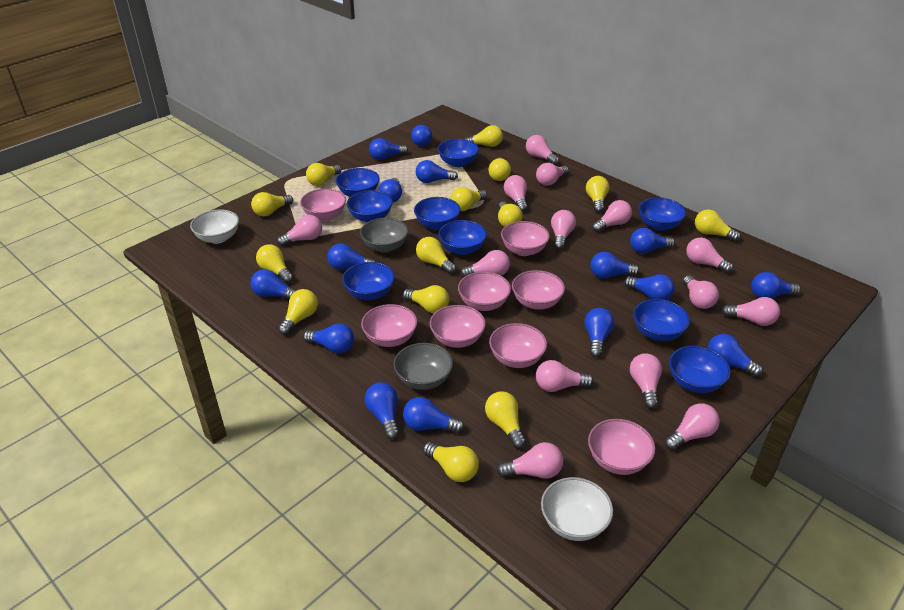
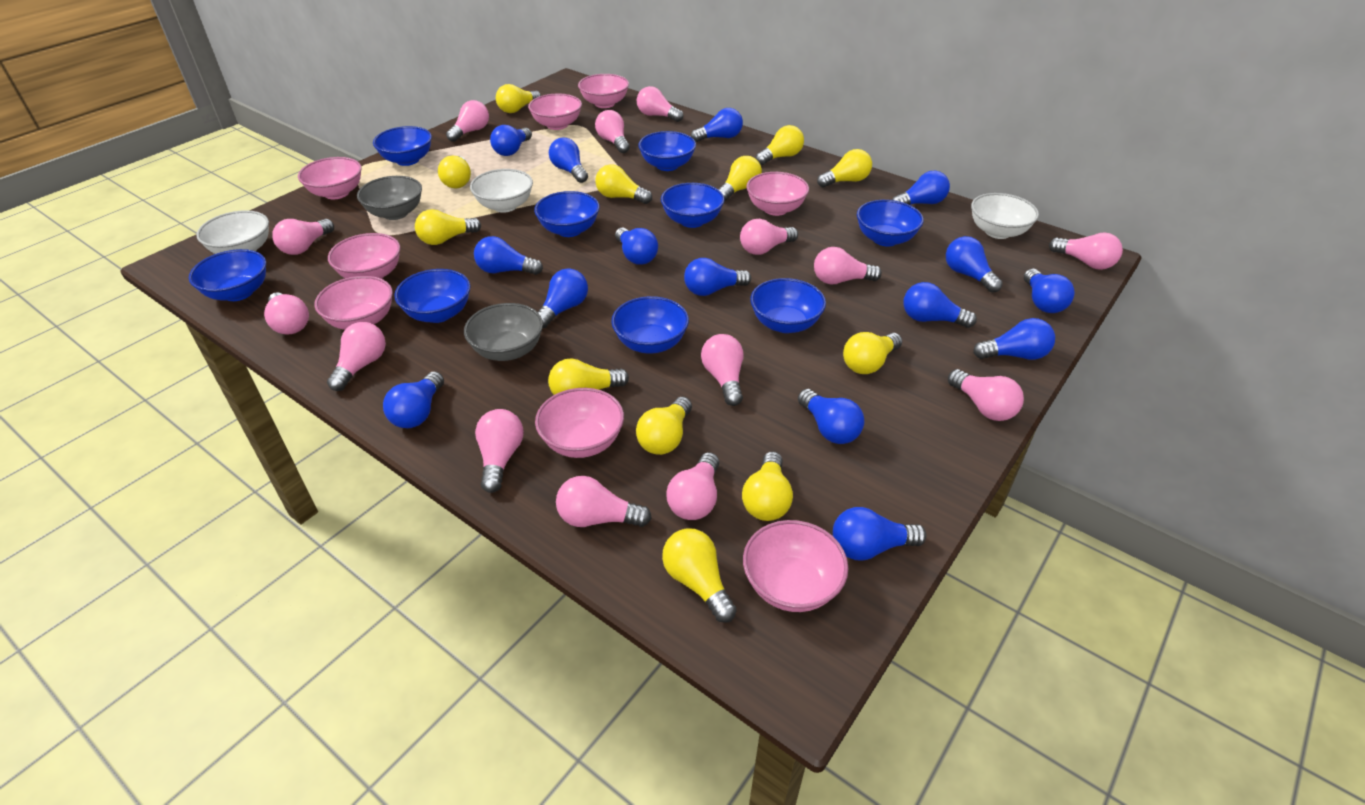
white bowl: 2 -> 3
yellow light bulb: 14 -> 12

